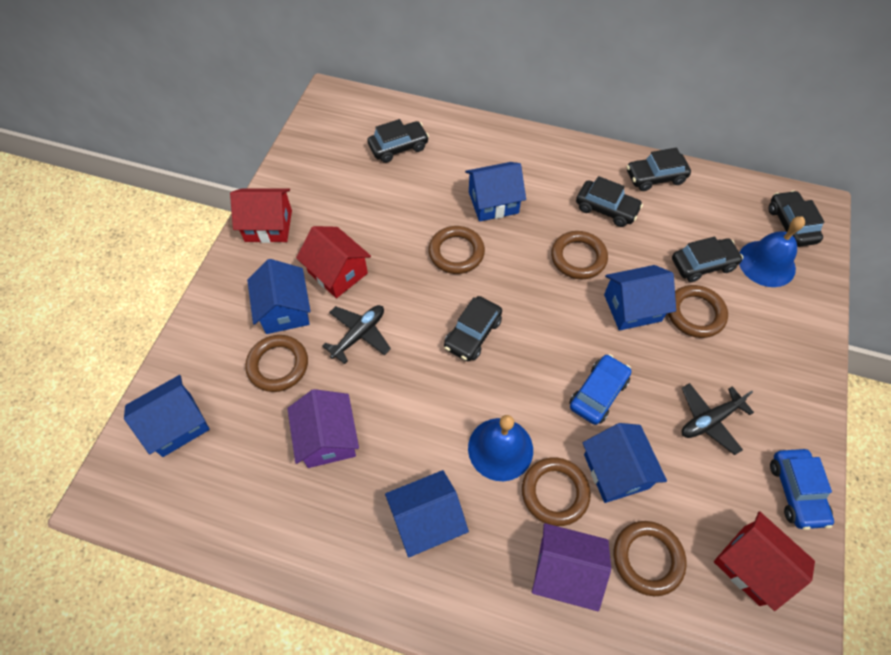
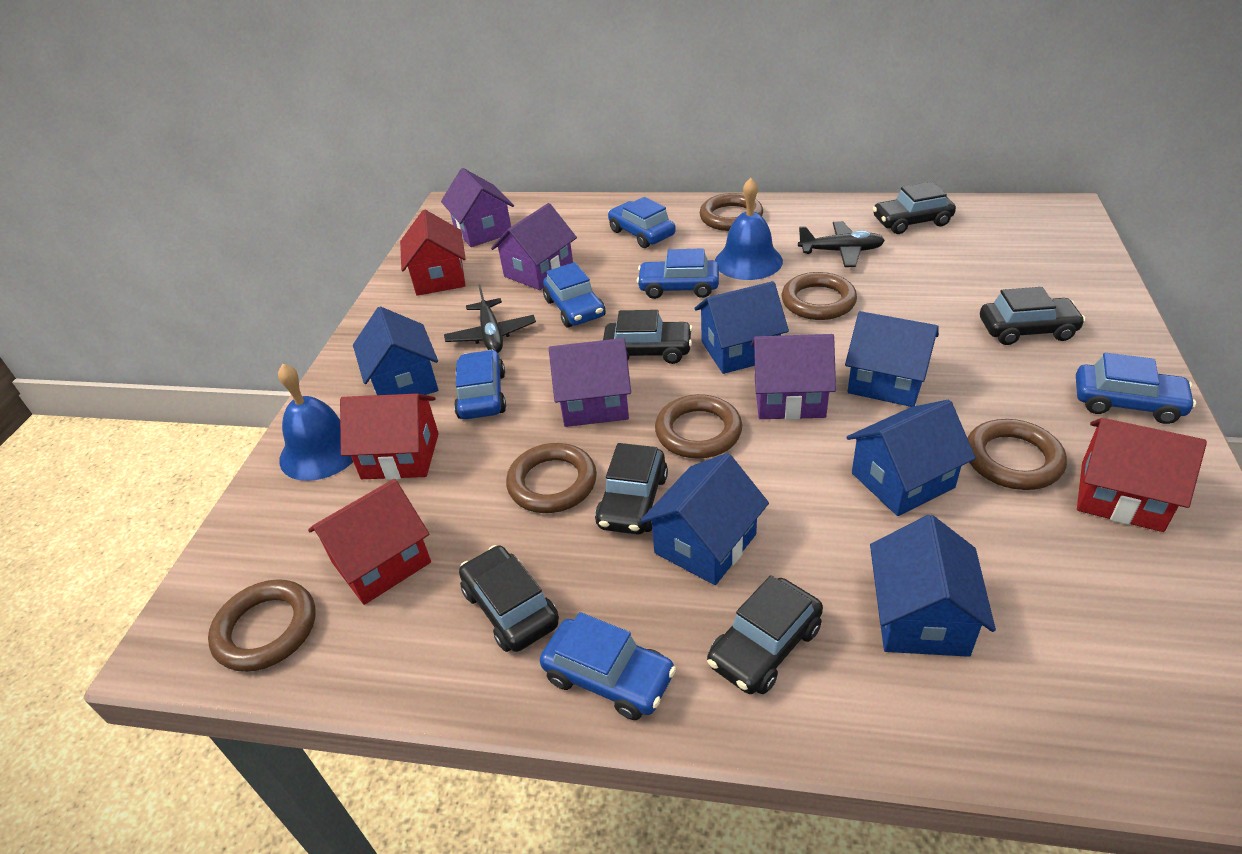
blue car: 2 -> 6
purple house: 2 -> 4
red house: 3 -> 4

